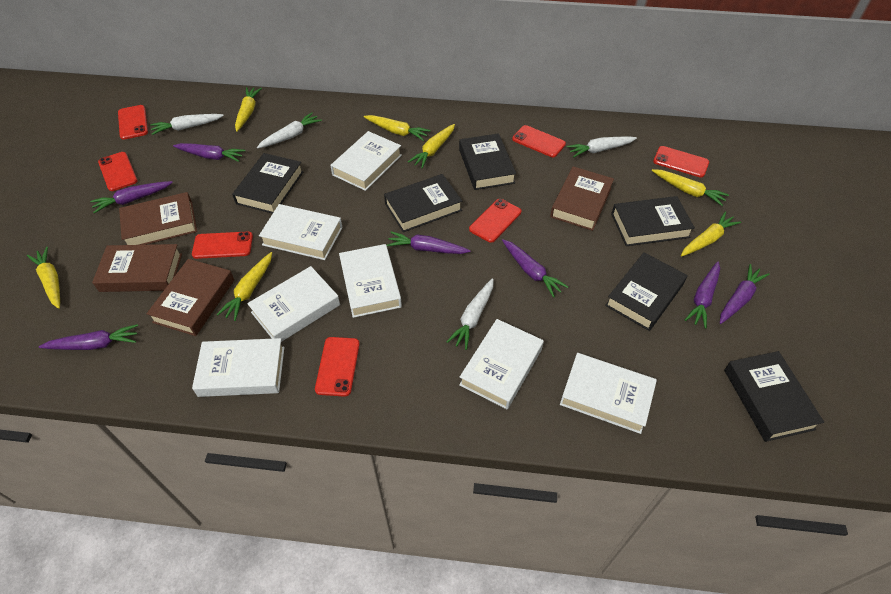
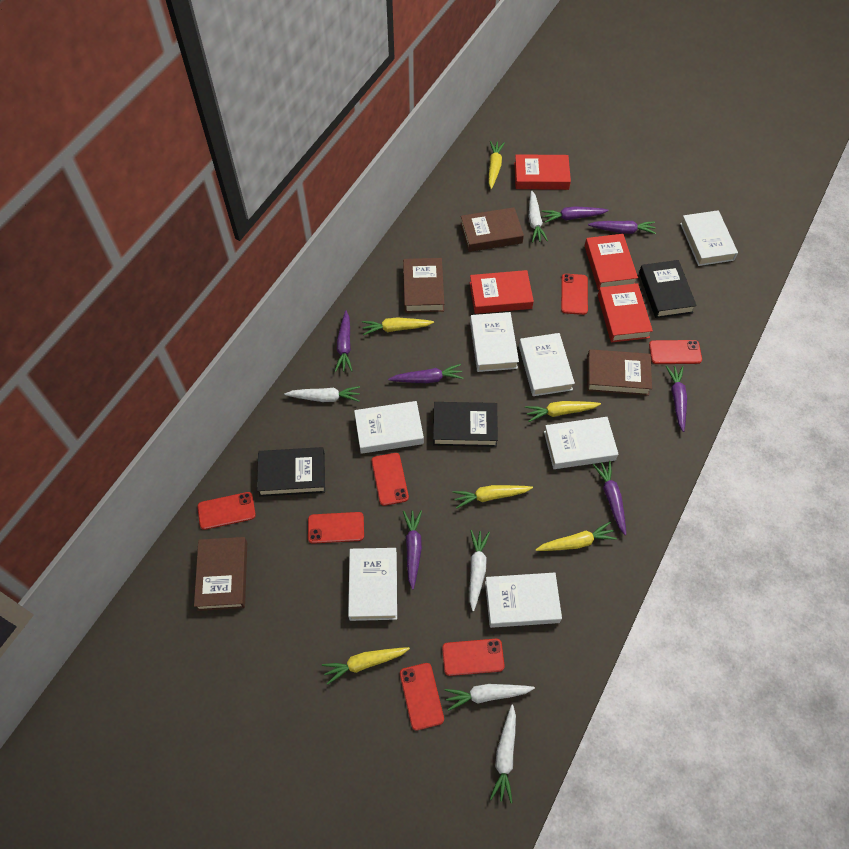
black book: 6 -> 3
red book: 0 -> 4
white carrot: 4 -> 5
yellow carrot: 7 -> 6

